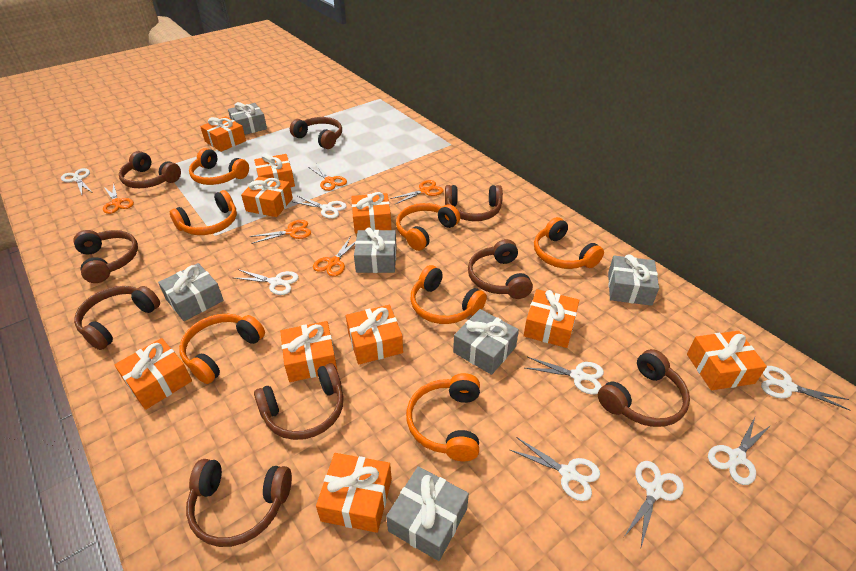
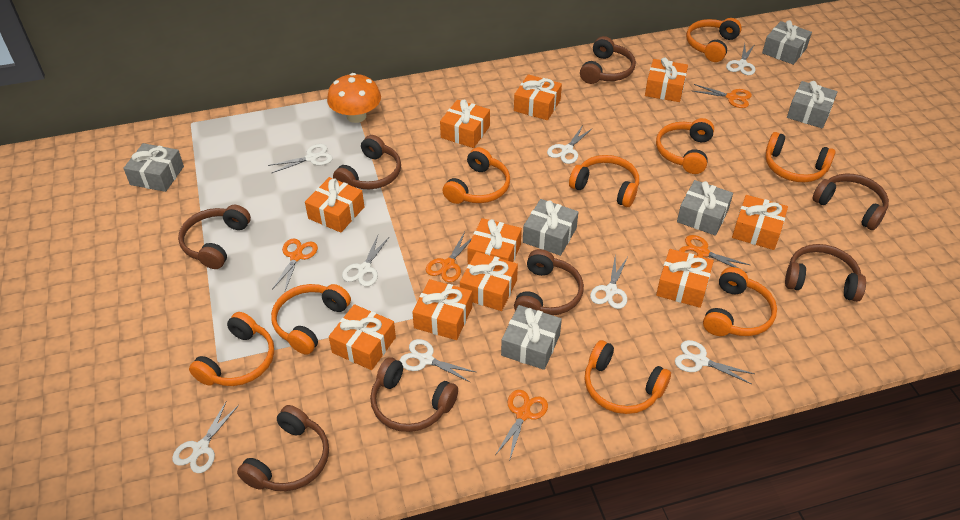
brown headphones: 9 -> 8
orange headphones: 7 -> 9
orange mushroom: 0 -> 1

